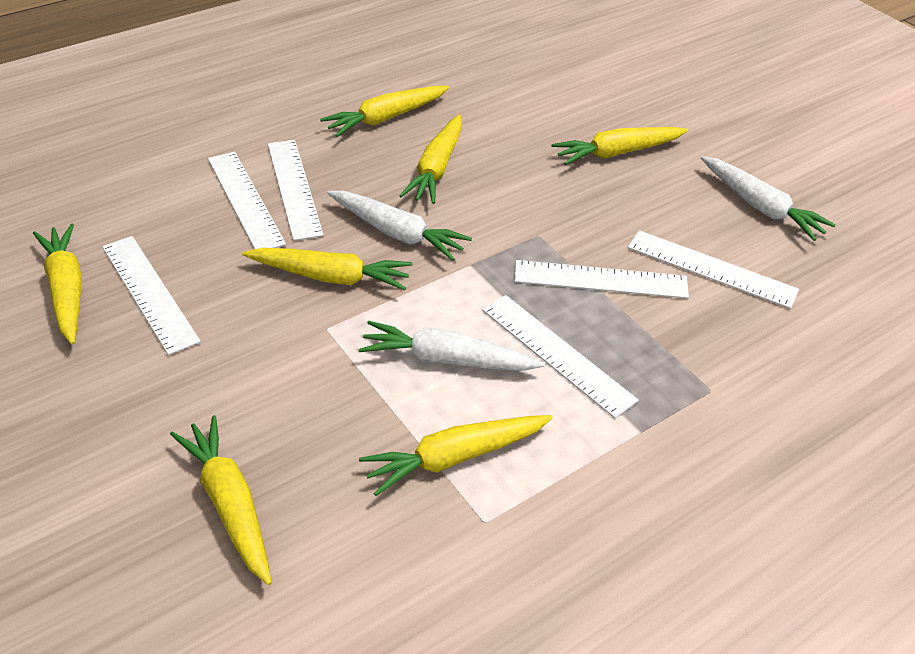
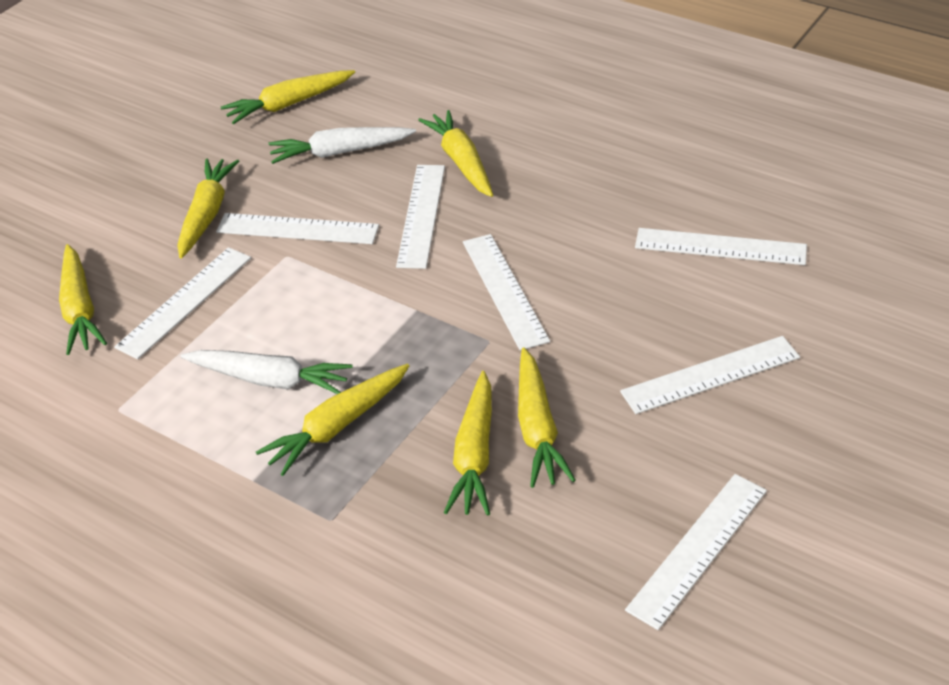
white carrot: 3 -> 2
white ruler: 6 -> 7

